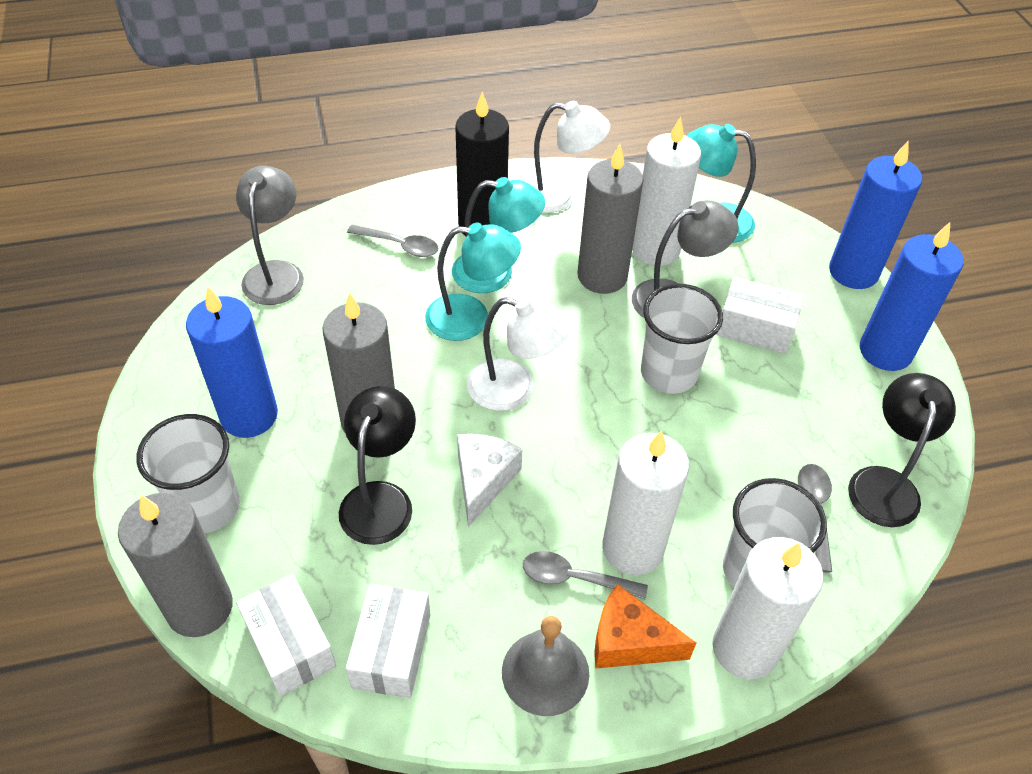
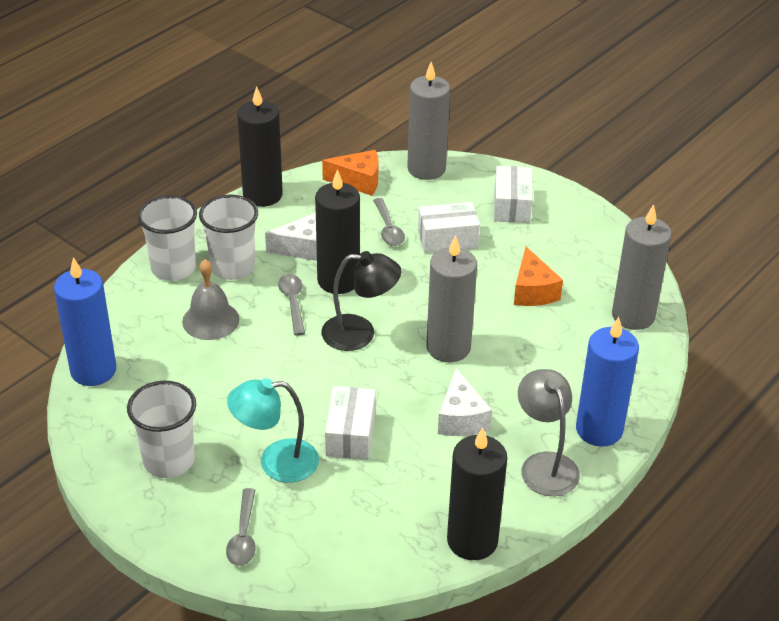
black candle: 1 -> 3
black lamp: 2 -> 1
blue candle: 3 -> 2
grey lamp: 2 -> 1
orange cheese: 1 -> 2
turquoise lamp: 3 -> 1
white candle: 3 -> 0
white cheese: 1 -> 2
white lamp: 2 -> 0

